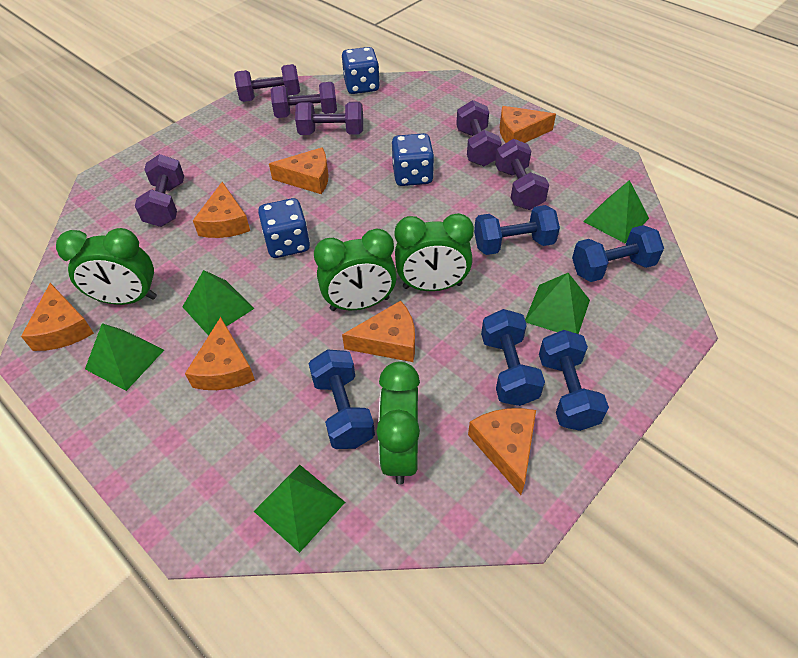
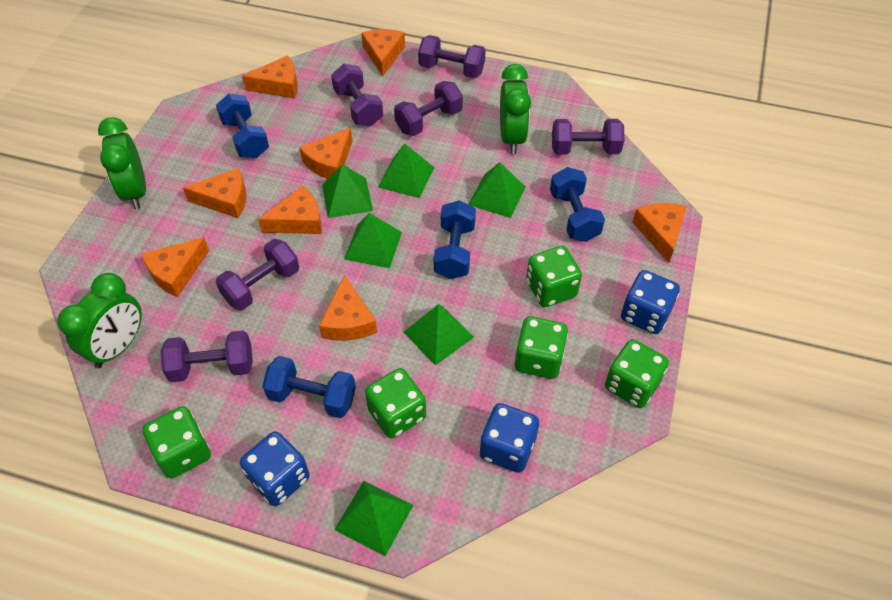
blue dumbbell: 5 -> 4
green clock: 4 -> 3
green dice: 0 -> 5
green pyramid: 5 -> 6
orange cheese: 7 -> 8

